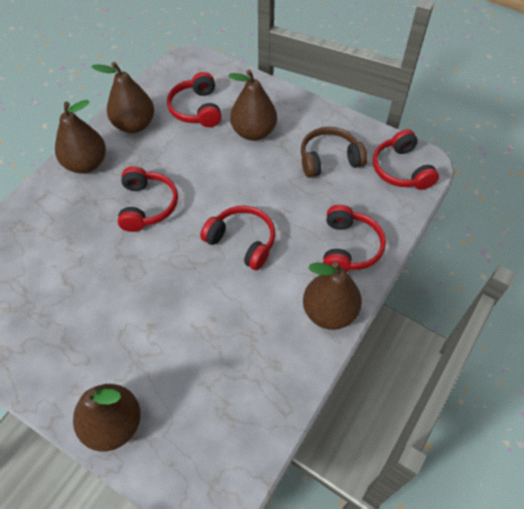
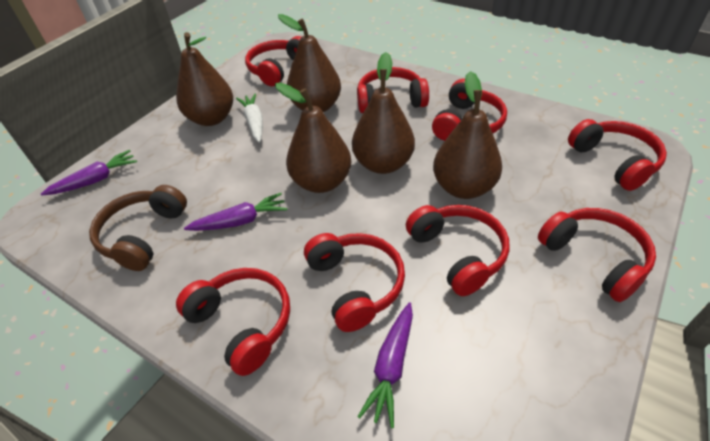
purple carrot: 0 -> 3
red headphones: 5 -> 8
white carrot: 0 -> 1

